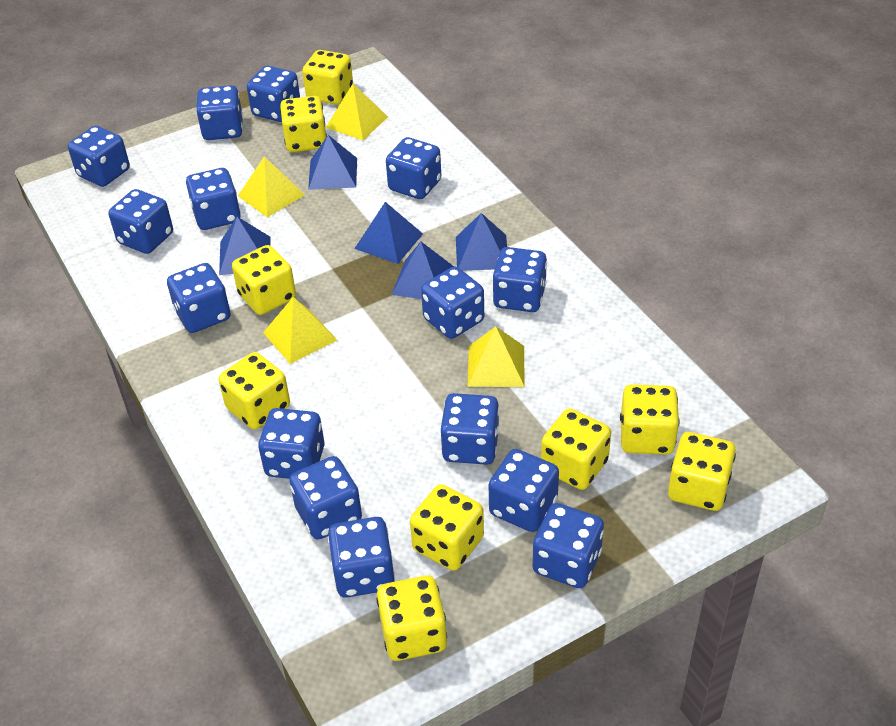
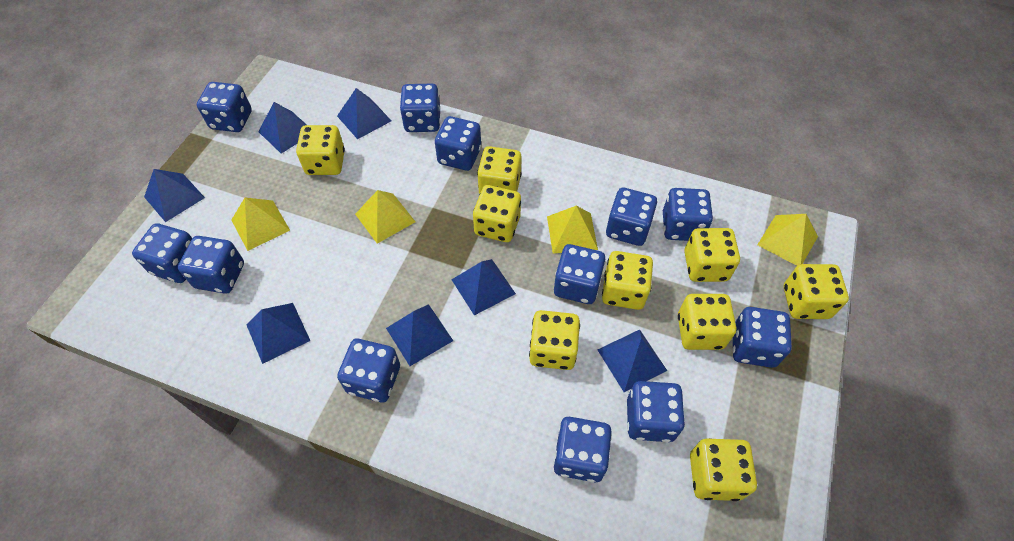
blue dice: 15 -> 12
blue pyramid: 5 -> 7

